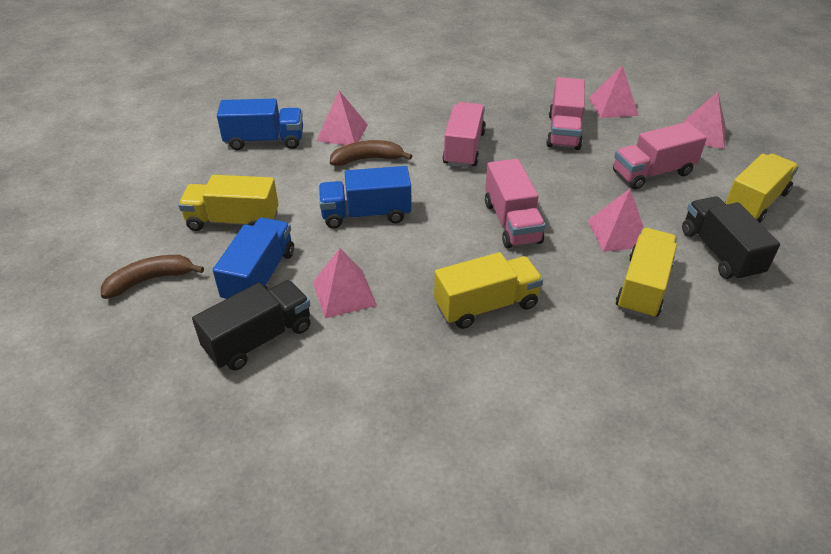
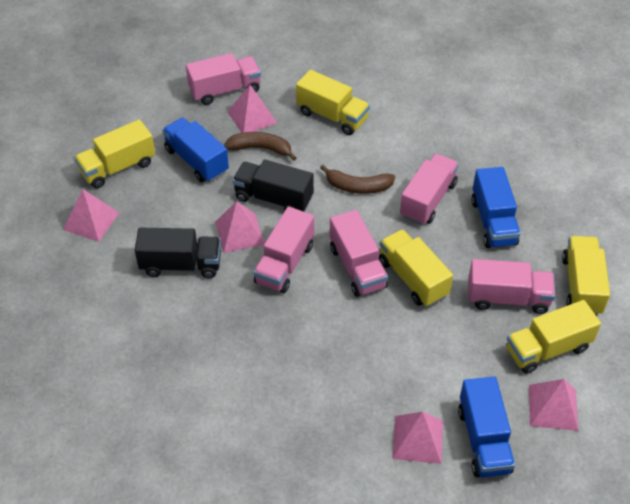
pink truck: 4 -> 5
yellow truck: 4 -> 5

